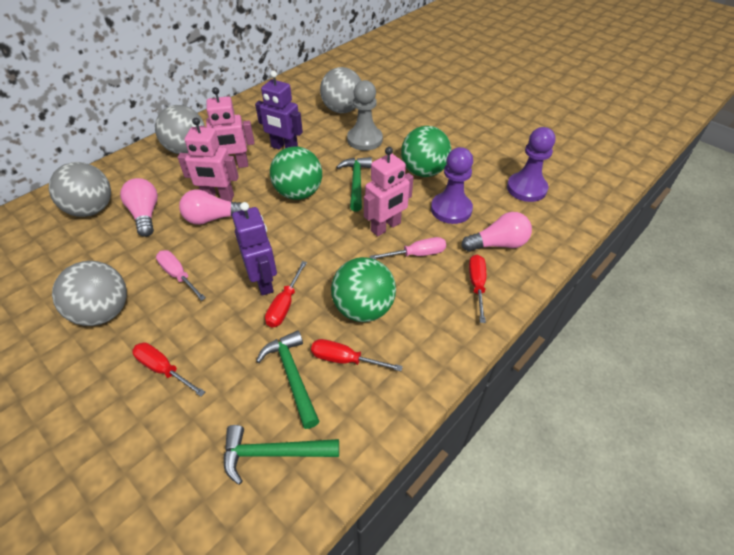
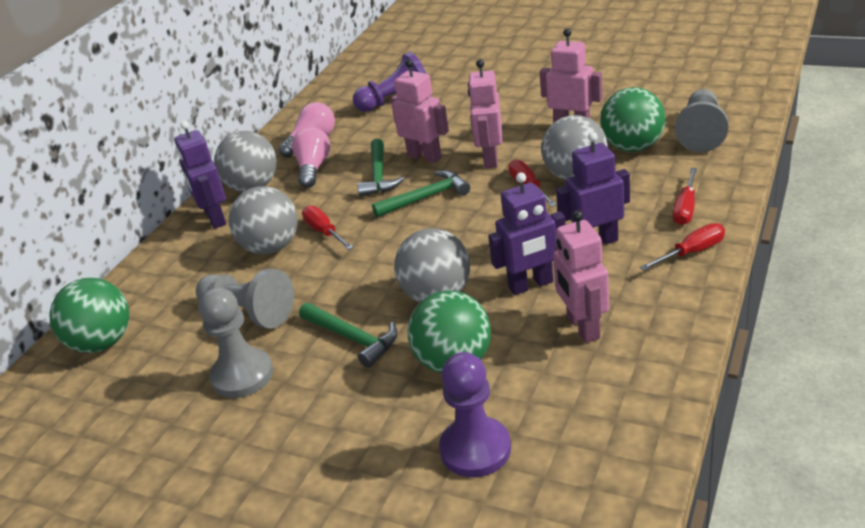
grey pawn: 1 -> 3
pink light bulb: 3 -> 2
pink robot: 3 -> 4
pink screwdriver: 2 -> 0
purple robot: 2 -> 3

